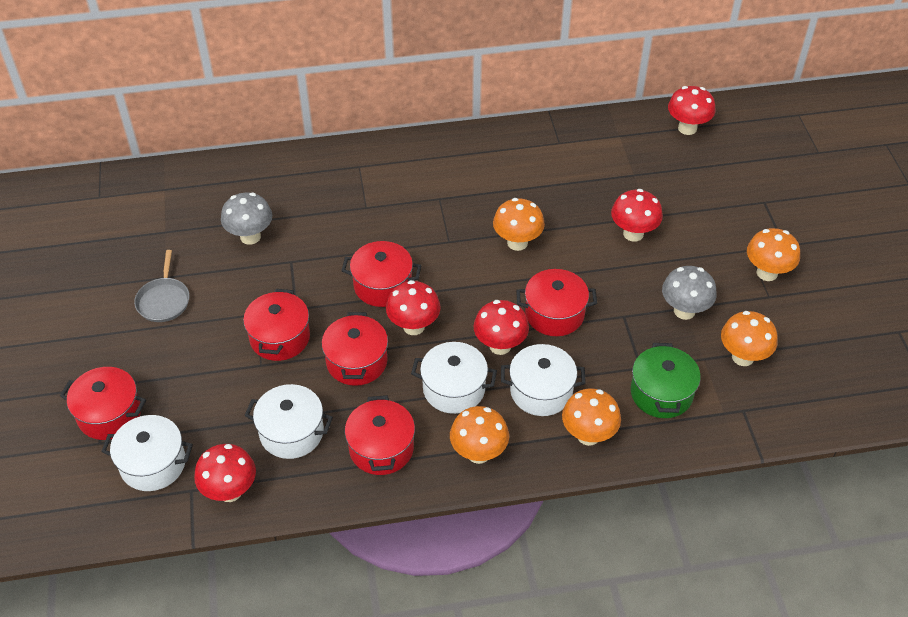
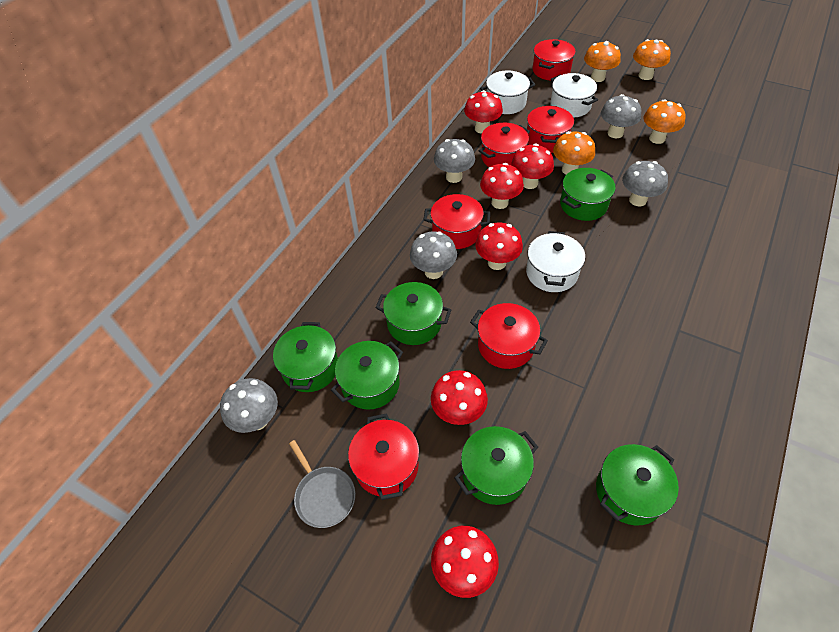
green pot: 1 -> 6
grey mushroom: 2 -> 5
orange mushroom: 5 -> 4
red mushroom: 5 -> 6
white pot: 4 -> 3

